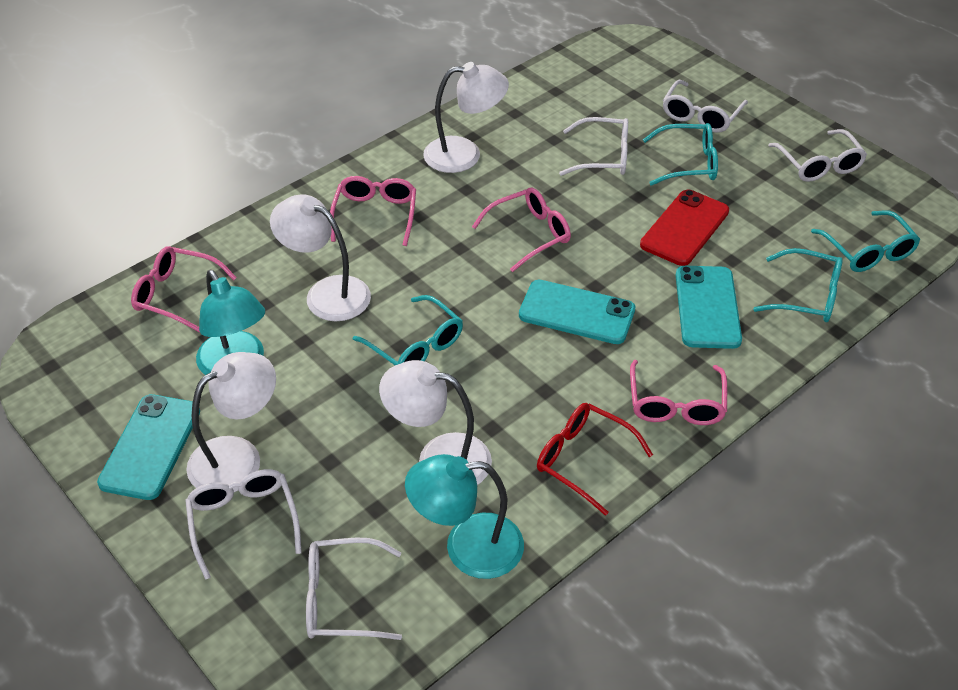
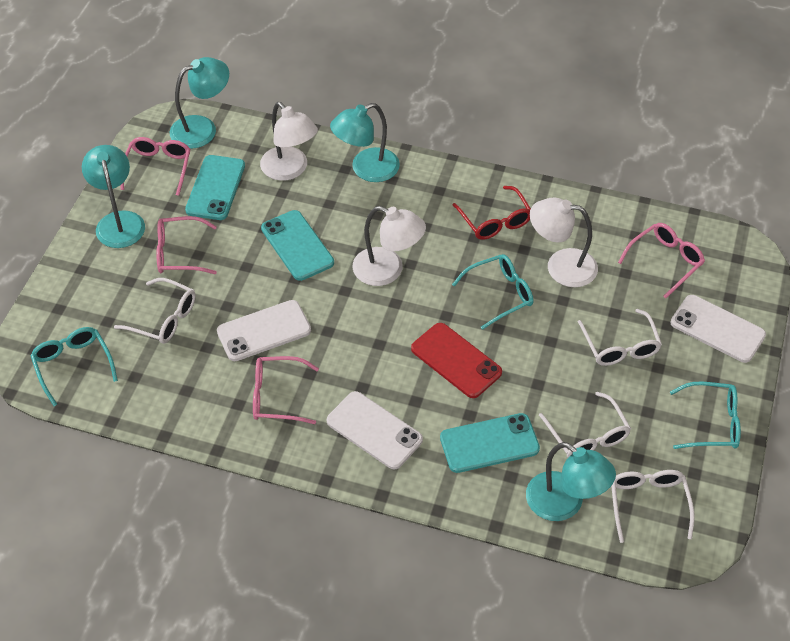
turquoise glasses: 4 -> 3
turquoise lamp: 2 -> 4
white glasses: 5 -> 4
white lamp: 4 -> 3
white phone: 0 -> 3

